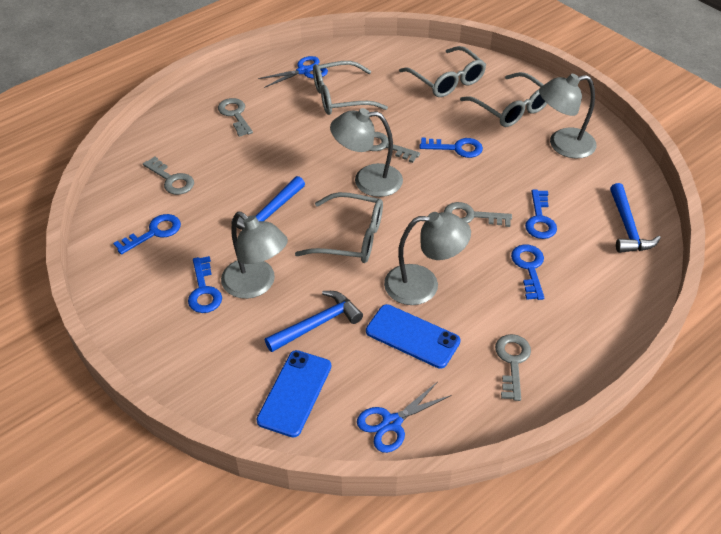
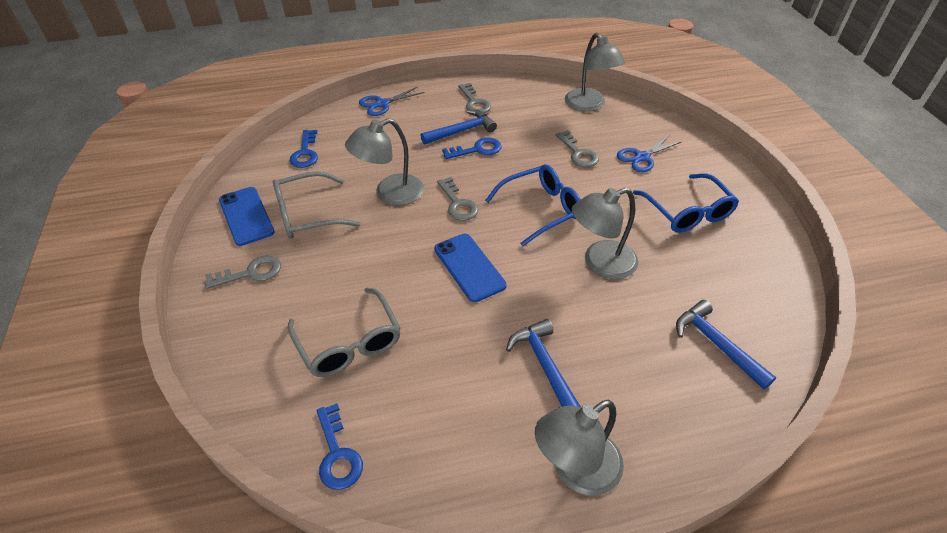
blue glasses: 0 -> 2
blue key: 5 -> 3
grey glasses: 4 -> 2
grey key: 5 -> 4

